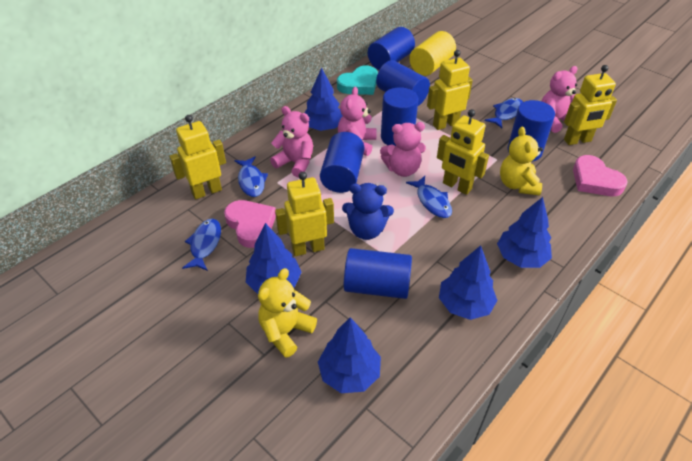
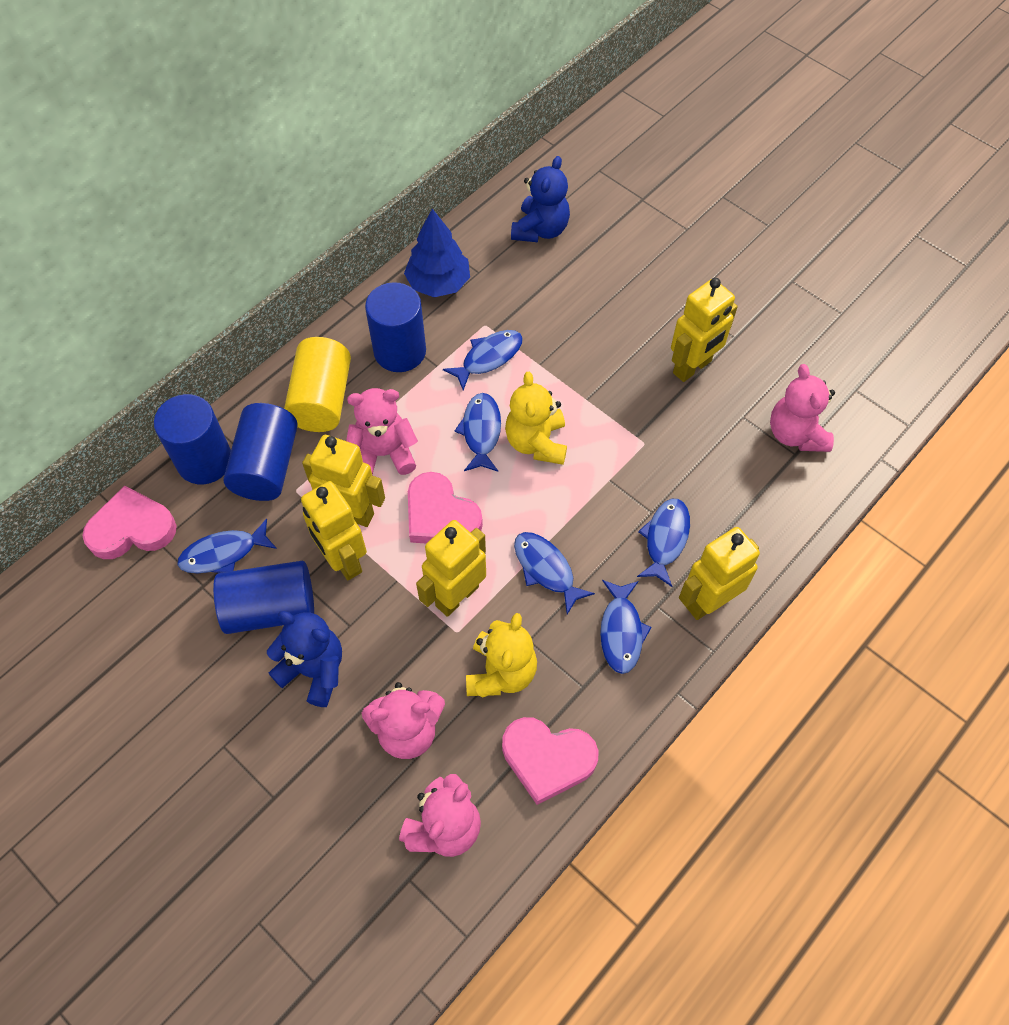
blue cylinder: 6 -> 4
blue fish: 4 -> 6
blue teddy bear: 1 -> 2
blue tree: 5 -> 1
pink heart: 2 -> 3
turquoise heart: 1 -> 0

